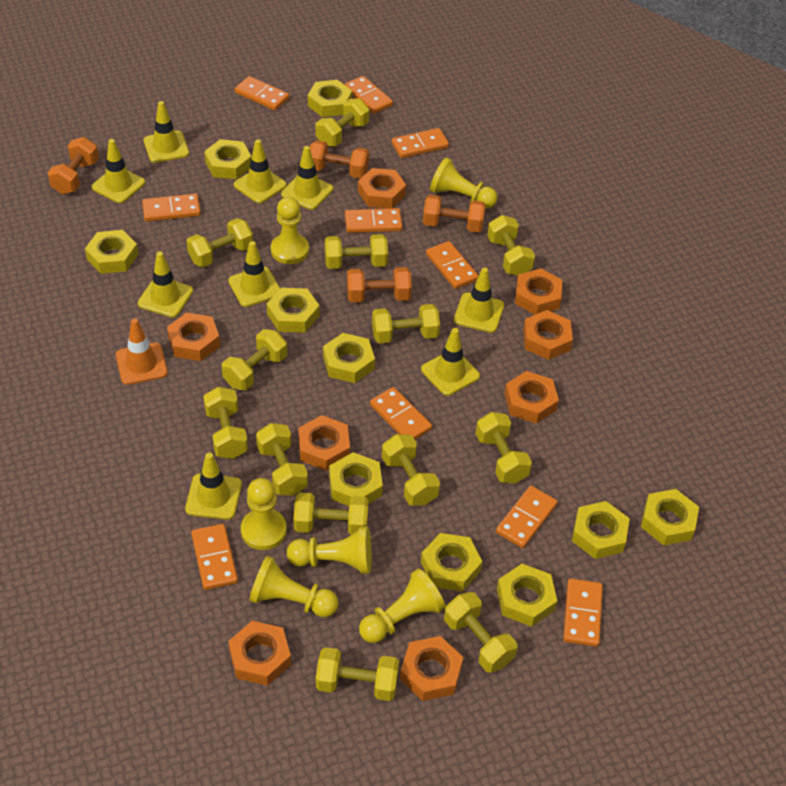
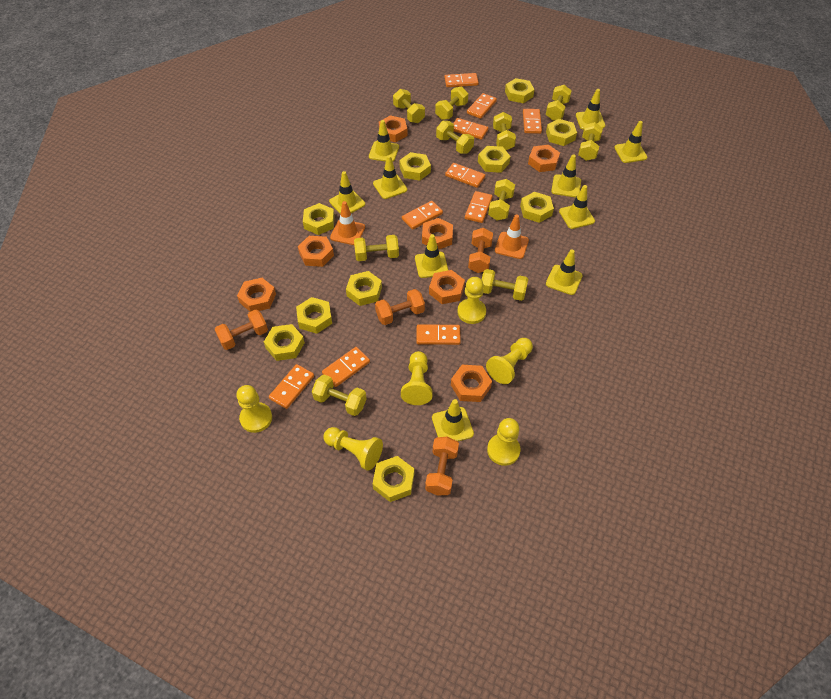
orange nut: 8 -> 7
orange traffic cone: 1 -> 2
yellow dumbbell: 13 -> 10
yellow traffic cone: 9 -> 10

